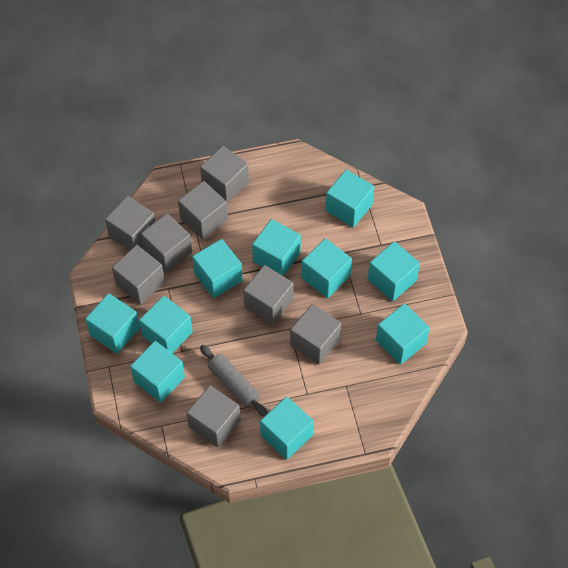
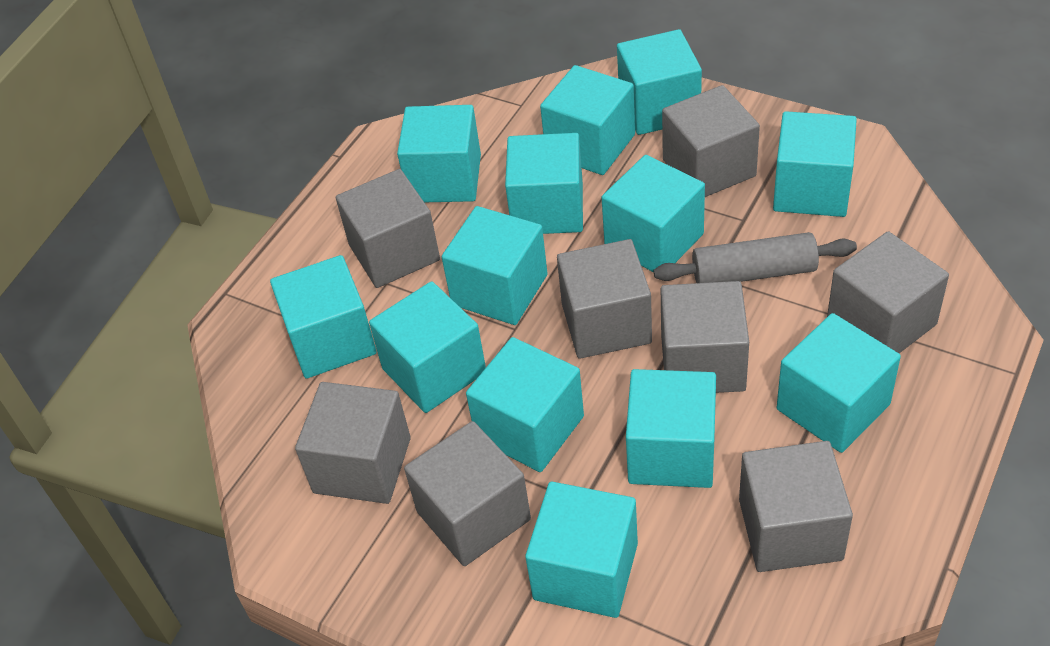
turquoise cube: 10 -> 13

